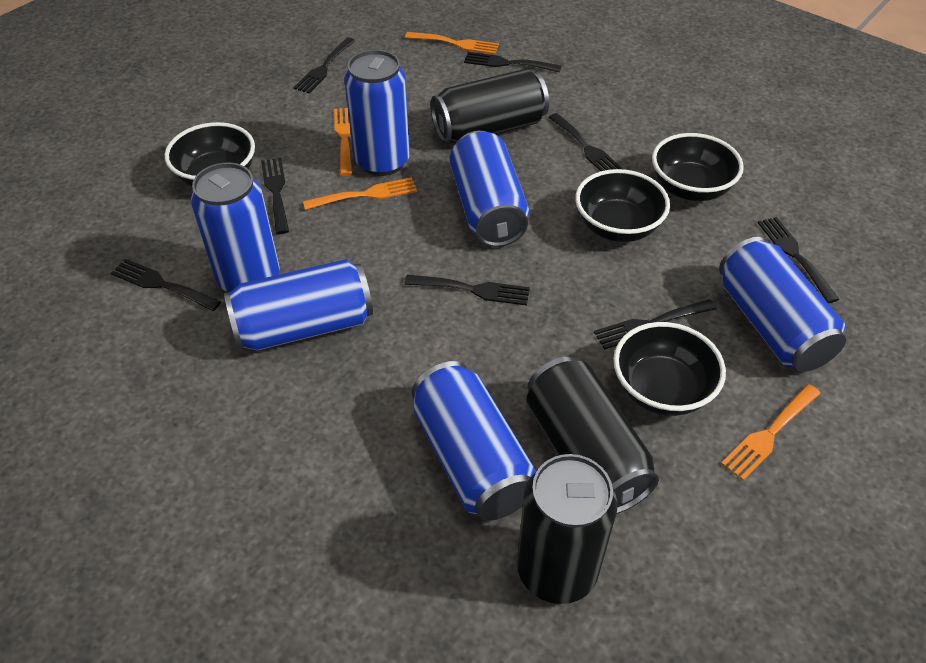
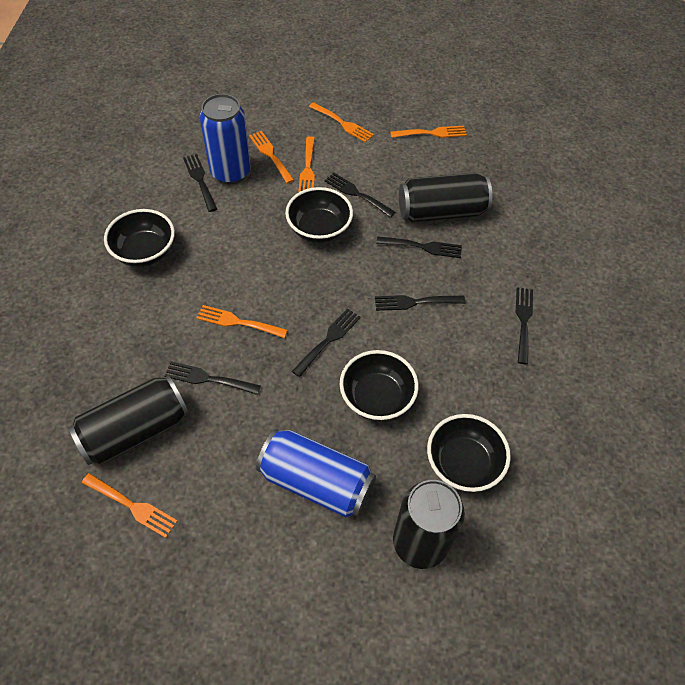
black fork: 8 -> 7
blue can: 6 -> 2
orange fork: 4 -> 6

